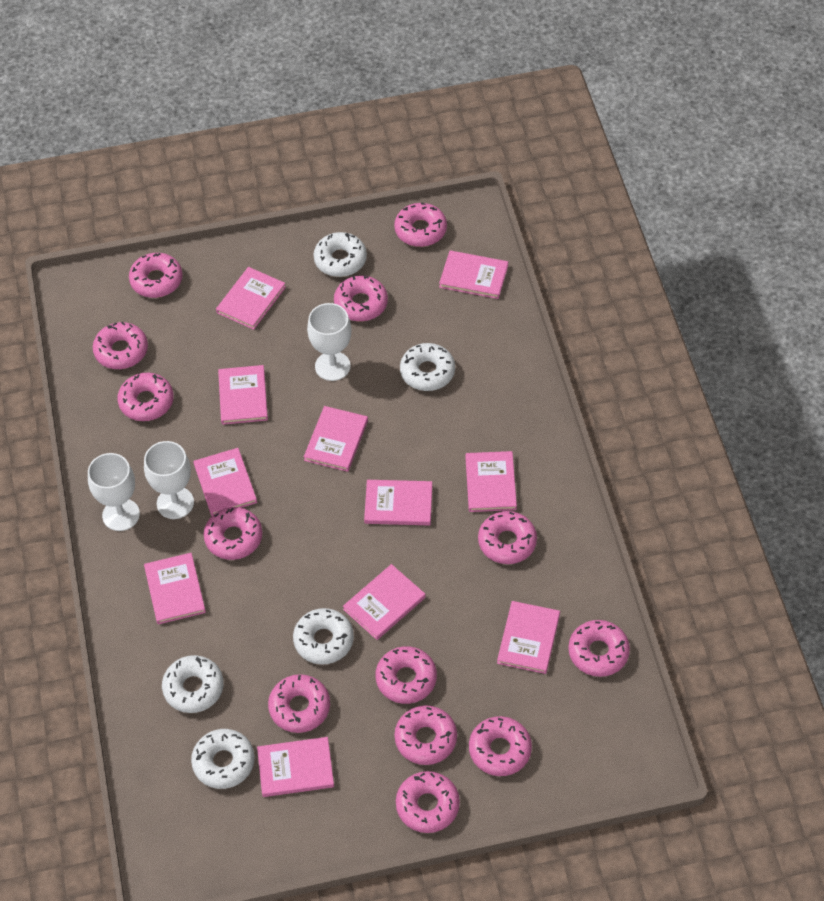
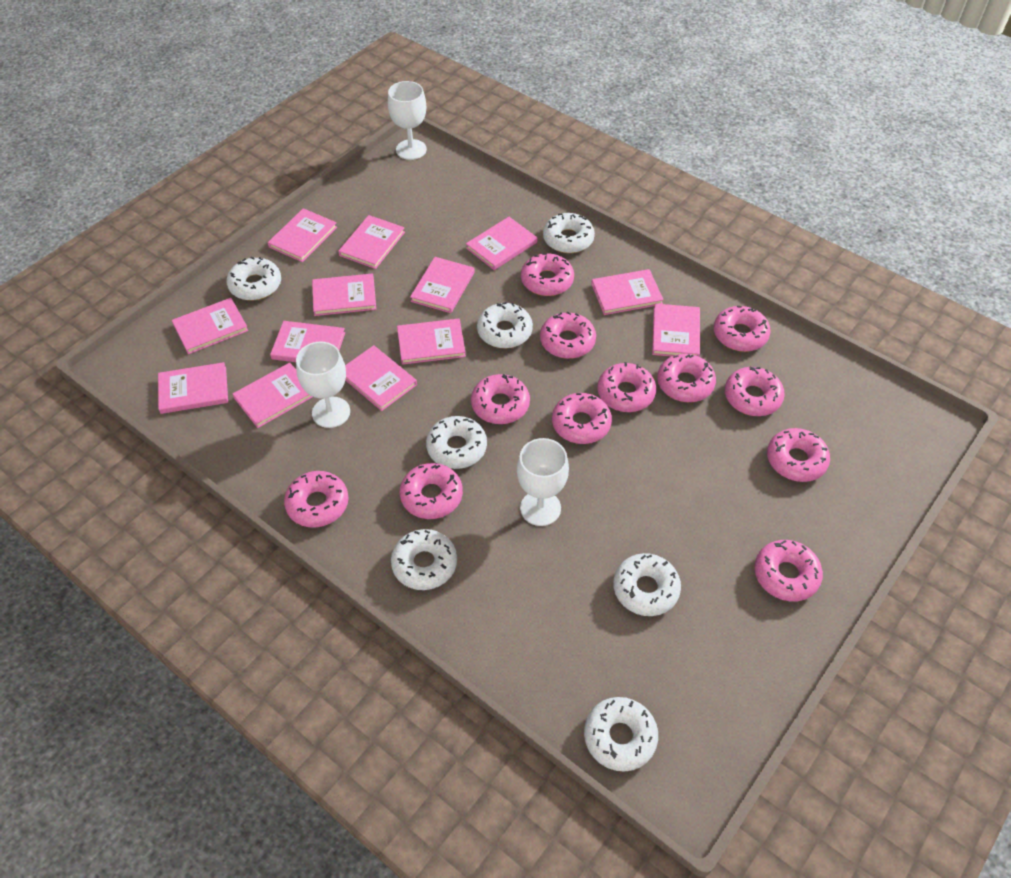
pink book: 11 -> 13
pink donut: 13 -> 12
white donut: 5 -> 7

